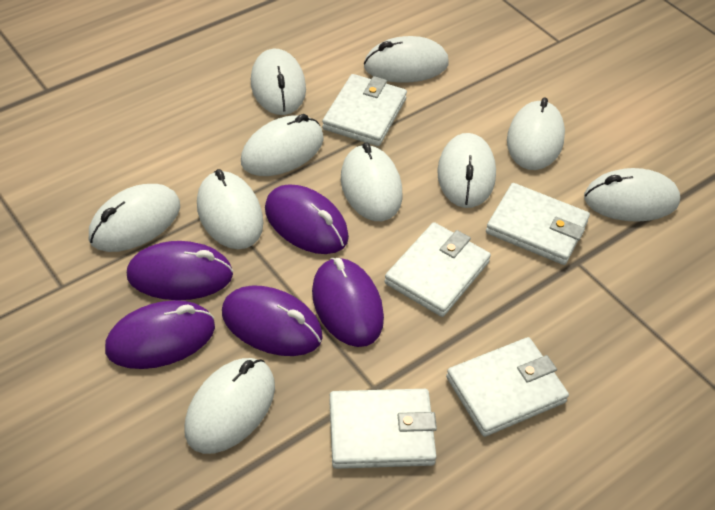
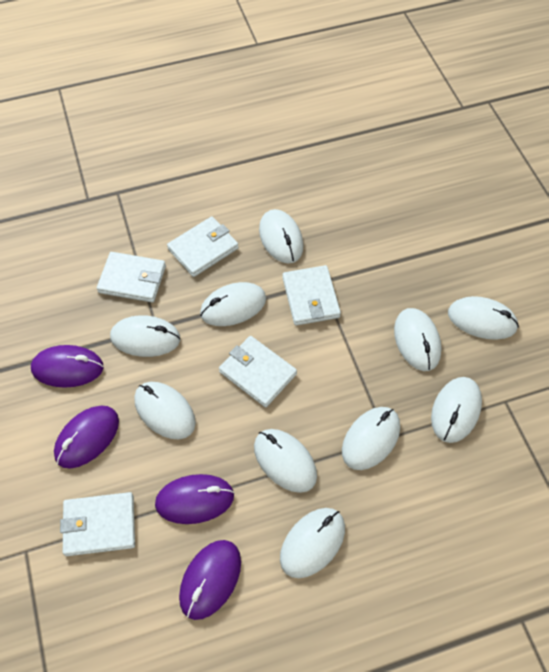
purple mouse: 5 -> 4

